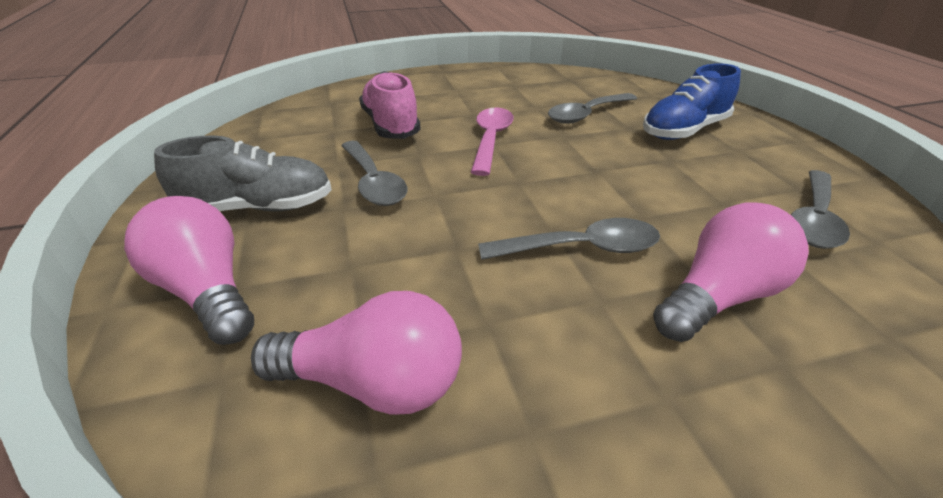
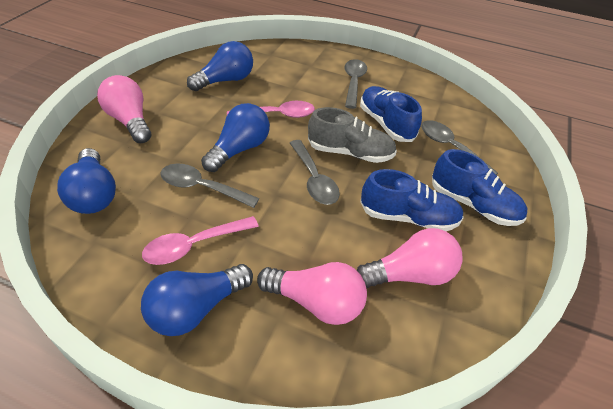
blue light bulb: 0 -> 4
blue shoe: 1 -> 3
pink shoe: 1 -> 0
pink spoon: 1 -> 2

